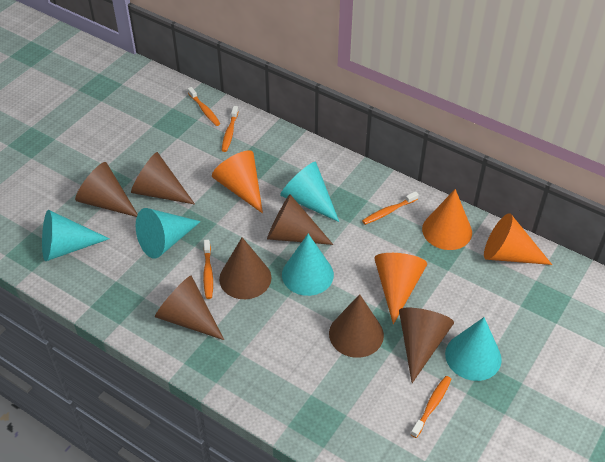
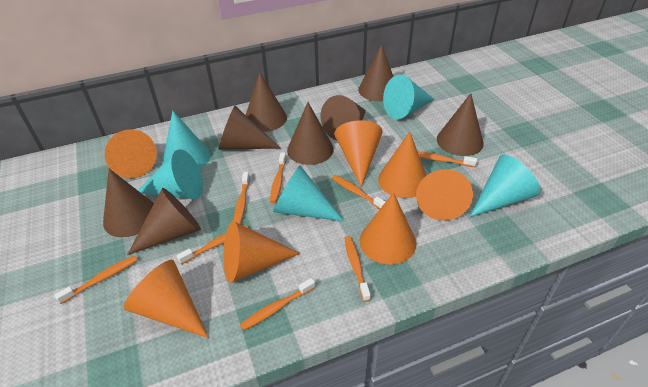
brown cone: 7 -> 8
orange cone: 4 -> 7
orange toothbrush: 5 -> 8

